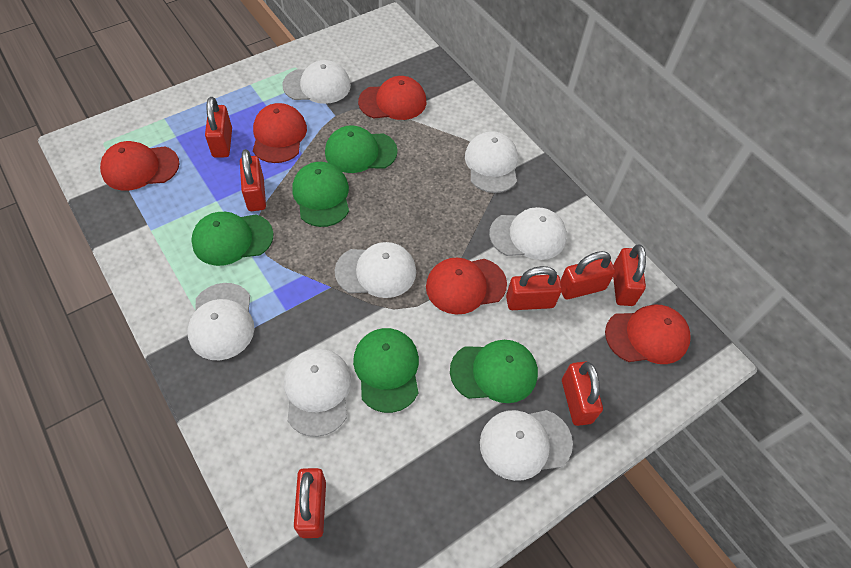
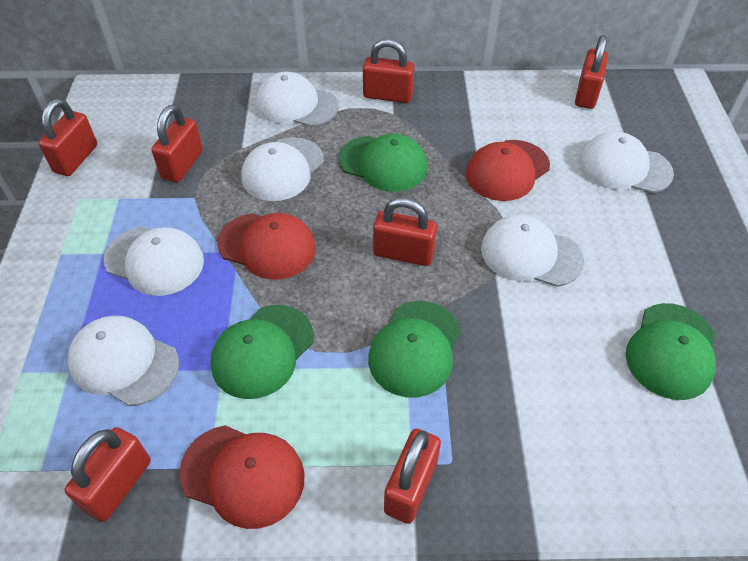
green cap: 5 -> 4
red cap: 5 -> 3
white cap: 7 -> 6

